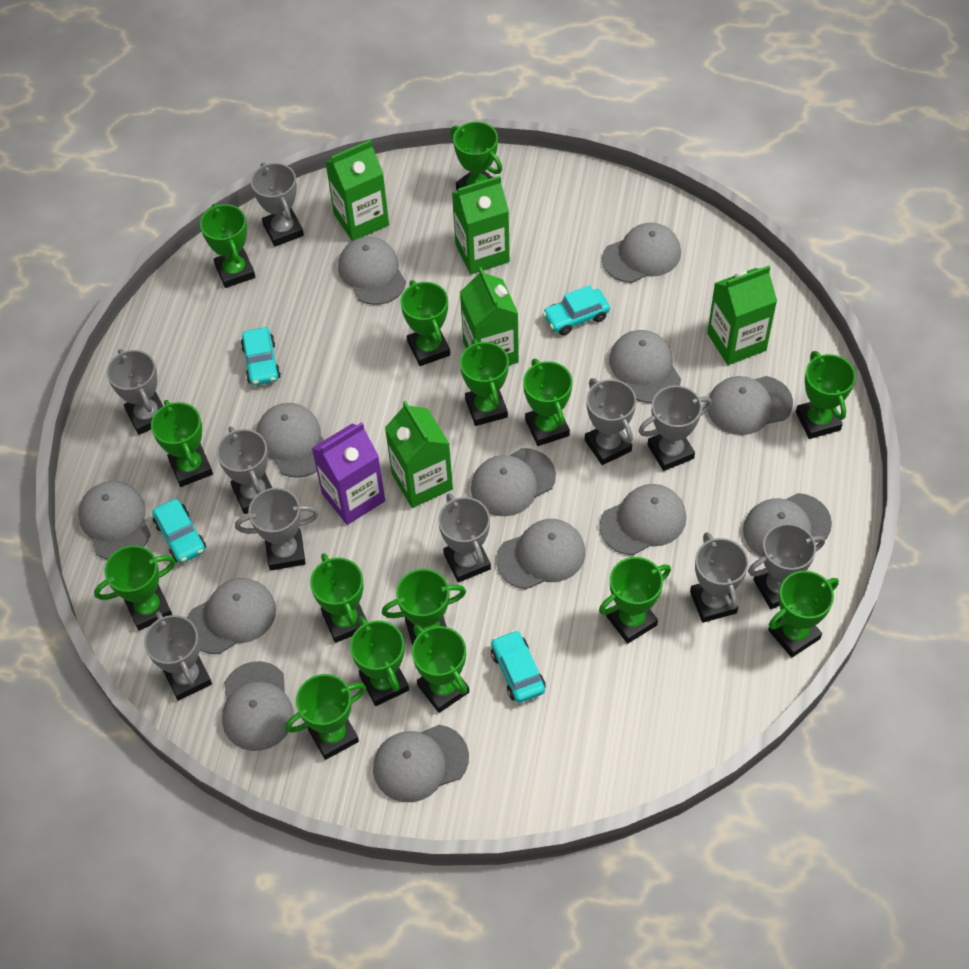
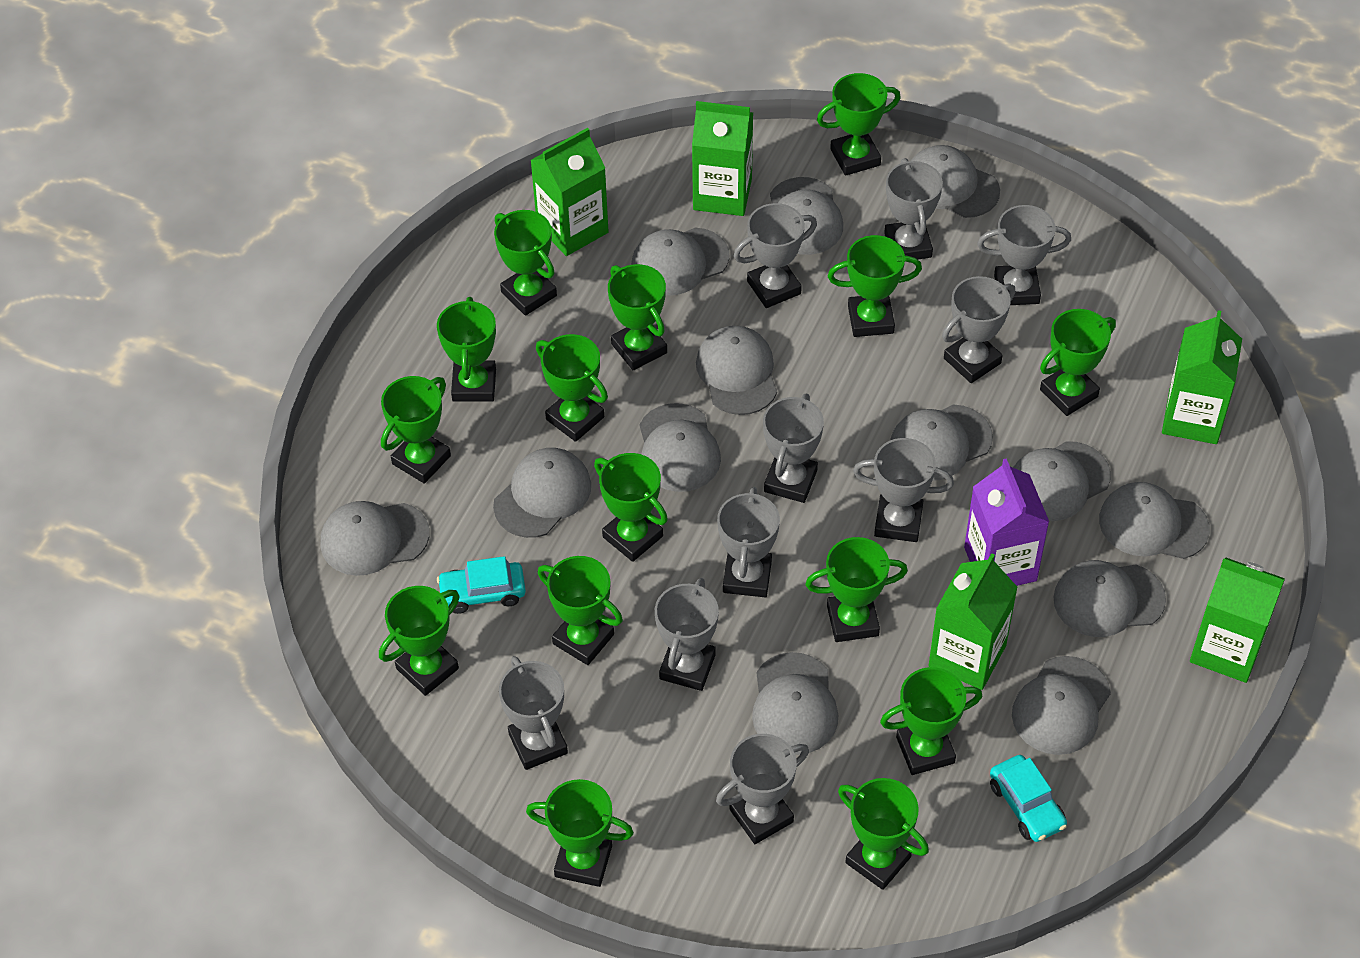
turquoise car: 4 -> 2

